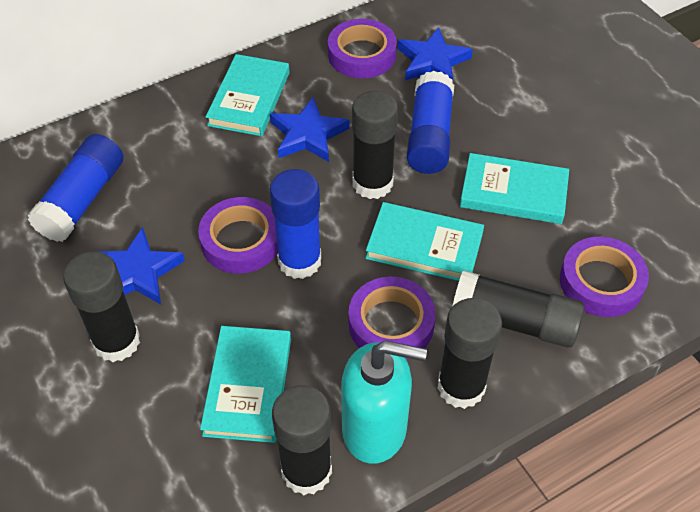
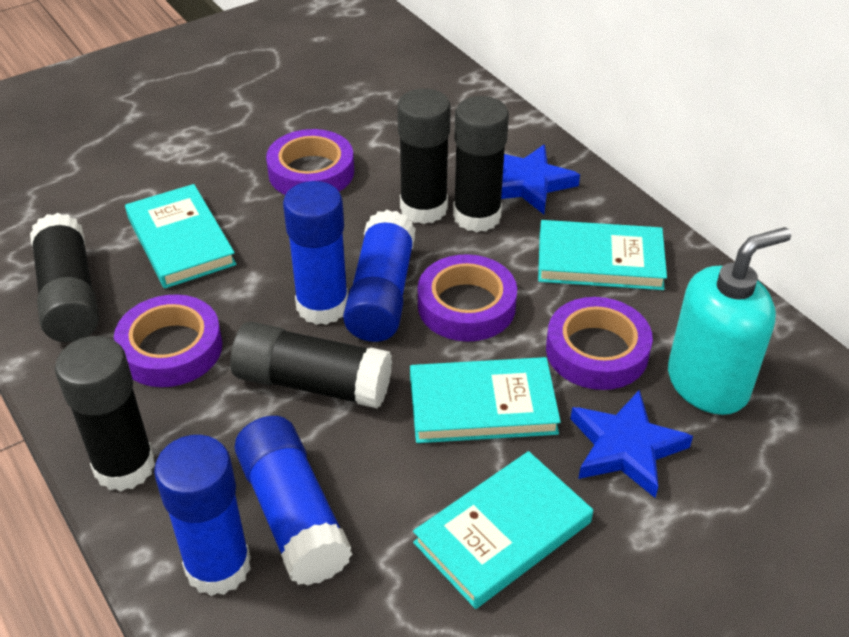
blue glue stick: 3 -> 4
blue star: 3 -> 2

